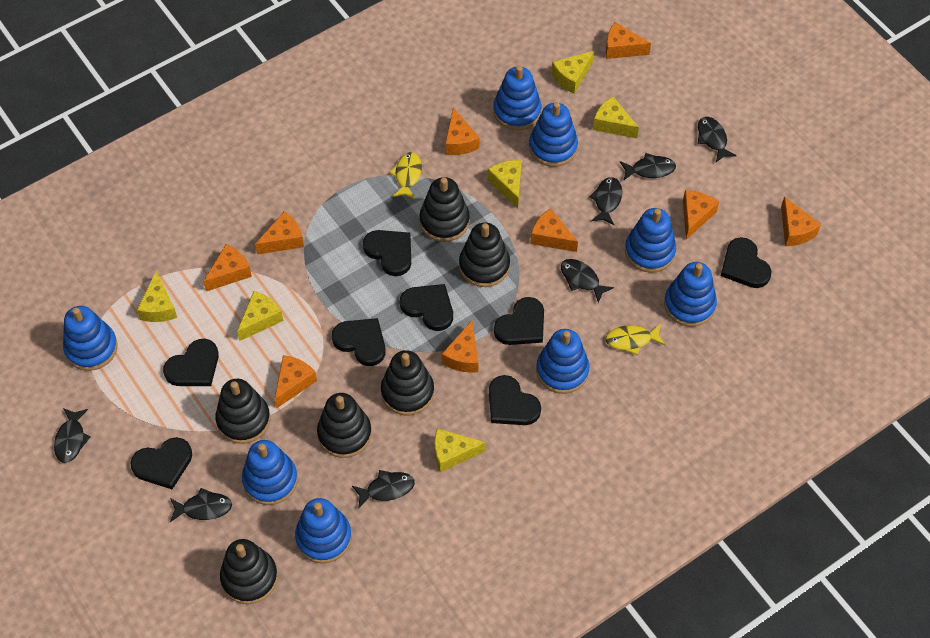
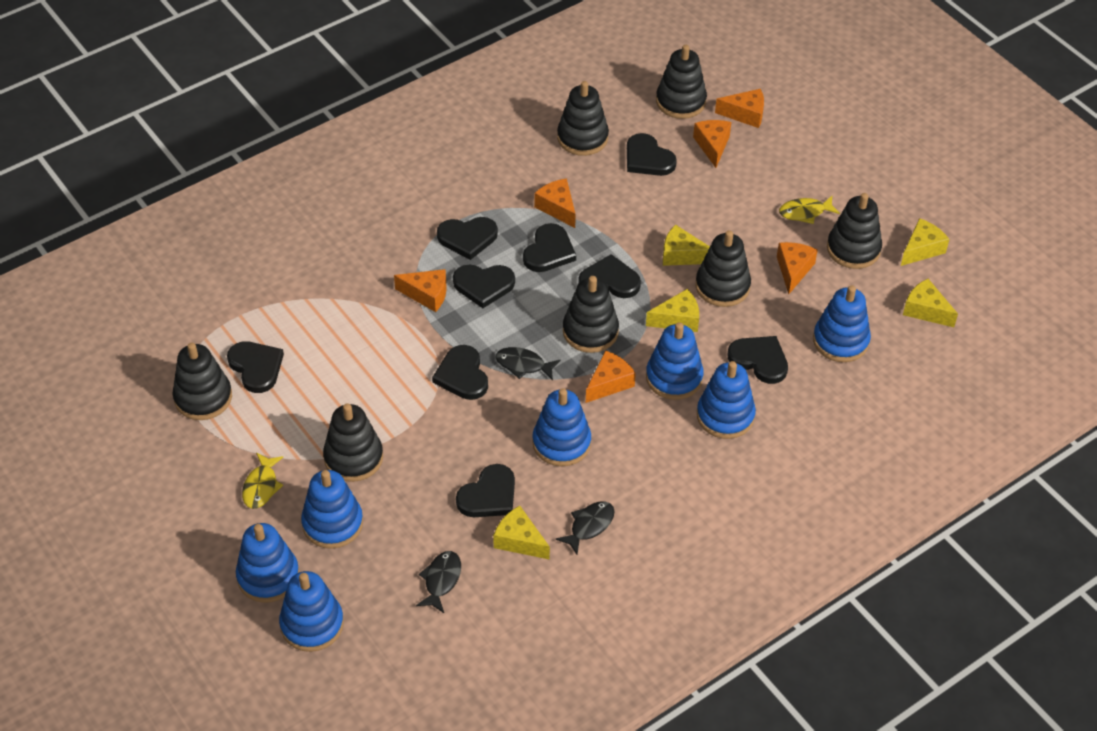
black fish: 7 -> 3
black heart: 8 -> 9
black stacking toy: 6 -> 7
blue stacking toy: 8 -> 7
orange cheese: 9 -> 6
yellow cheese: 6 -> 5

